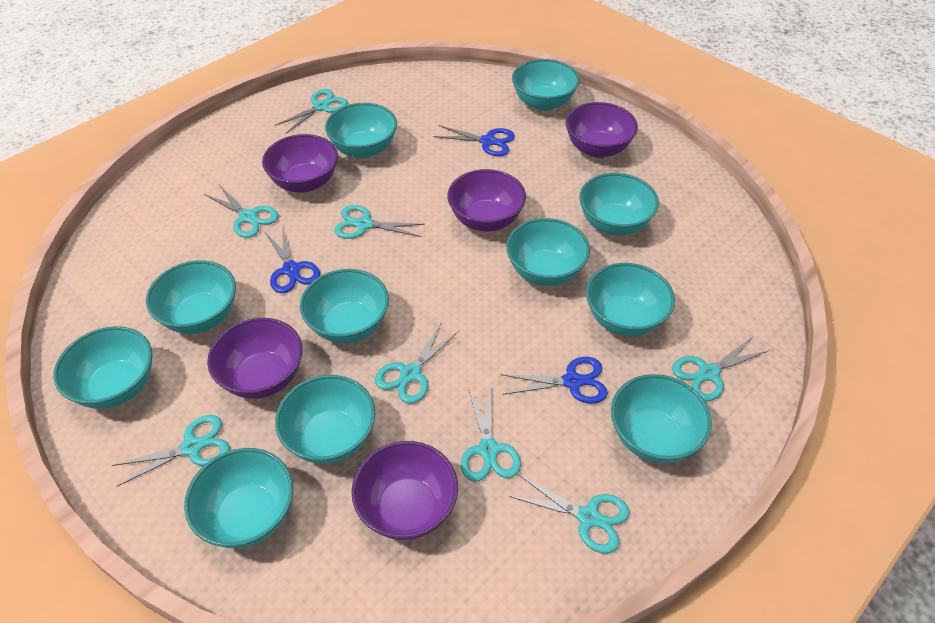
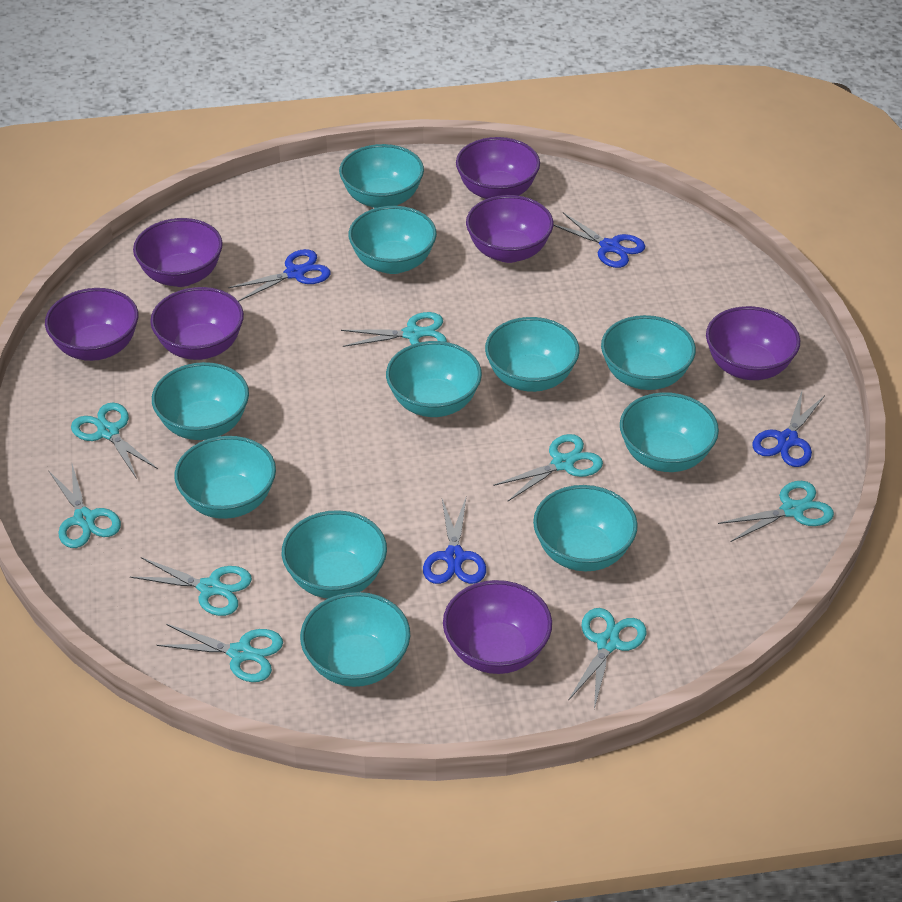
blue scissors: 3 -> 4
purple bowl: 5 -> 7

